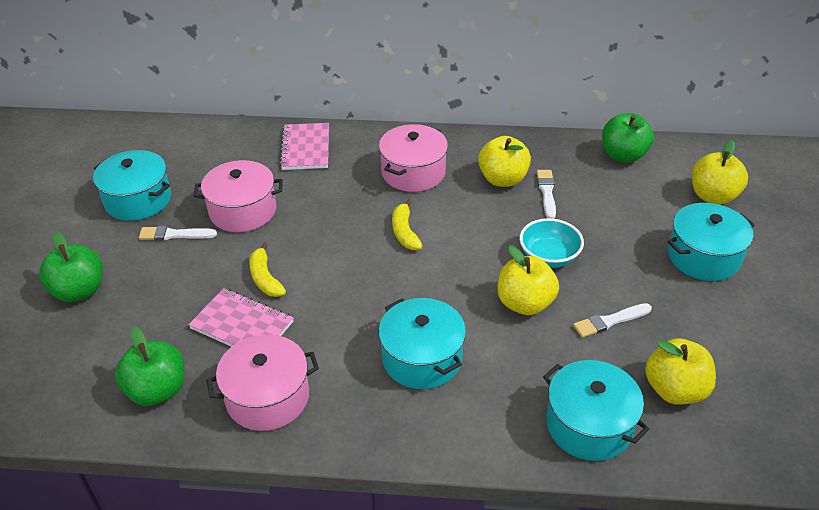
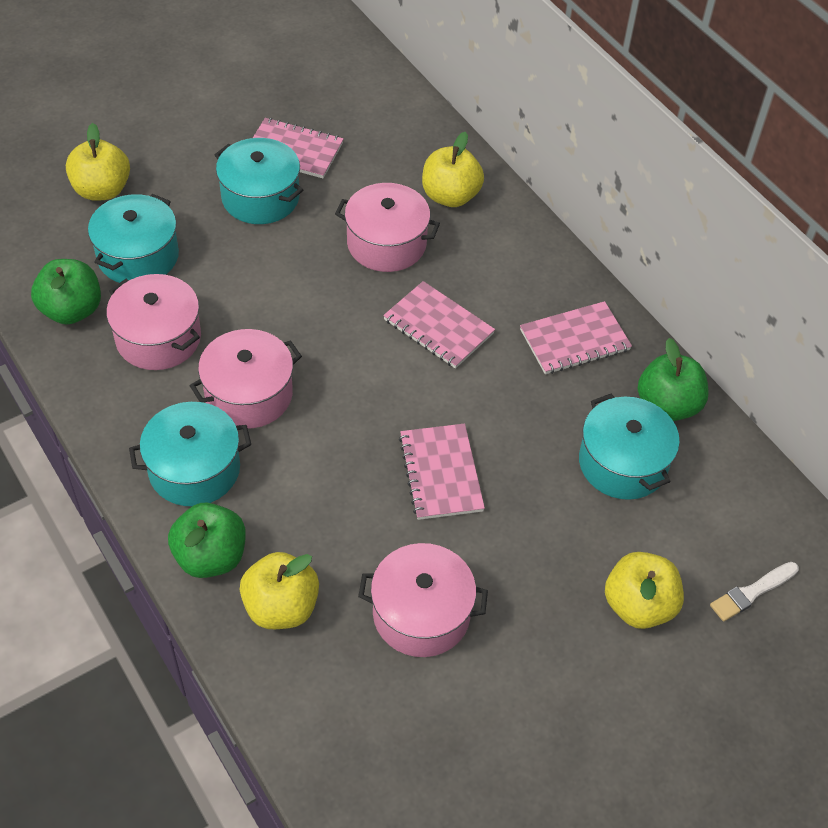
pink notebook: 2 -> 4
pink pot: 3 -> 4
turquoise bowl: 1 -> 0
white brush: 3 -> 1
yellow banana: 2 -> 0

